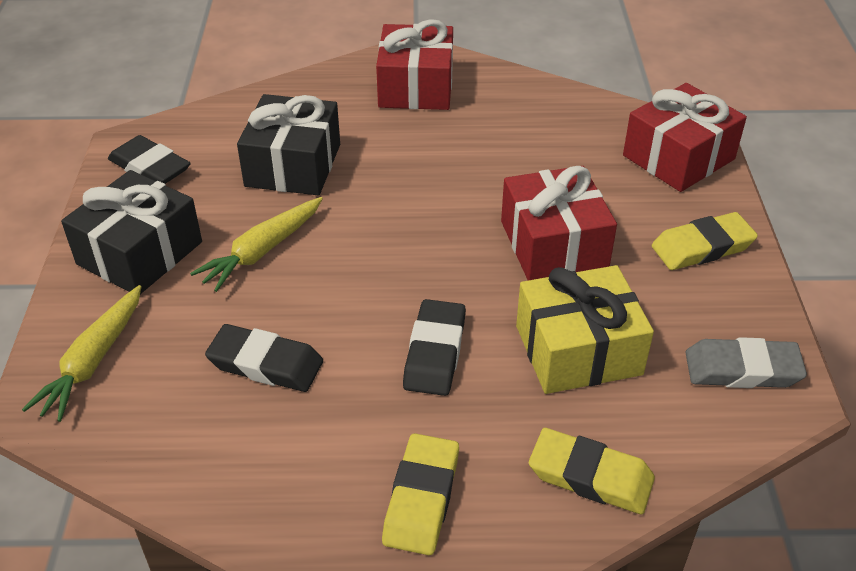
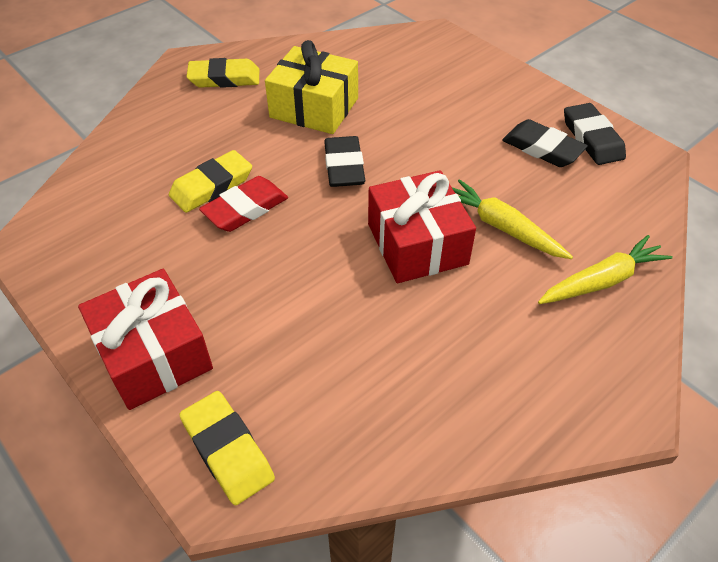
black gift: 2 -> 0
grey eraser: 1 -> 0
red eraser: 0 -> 1
red gift: 3 -> 2

